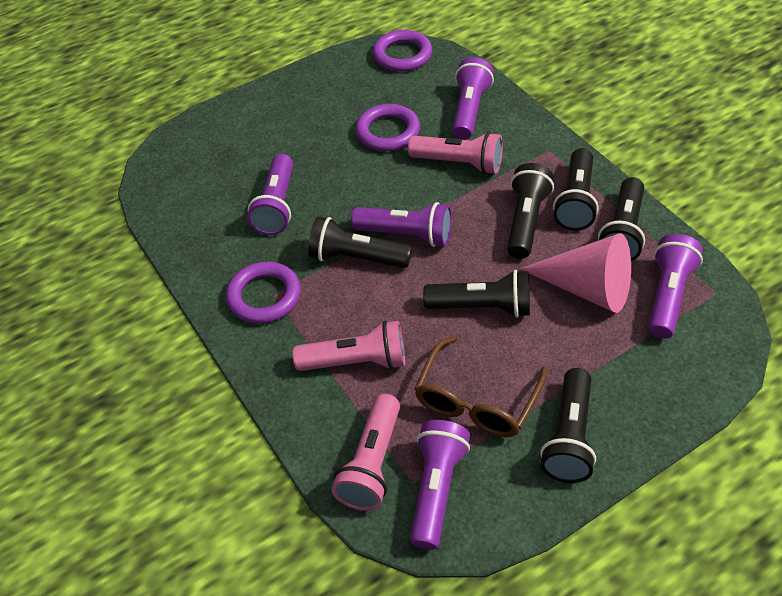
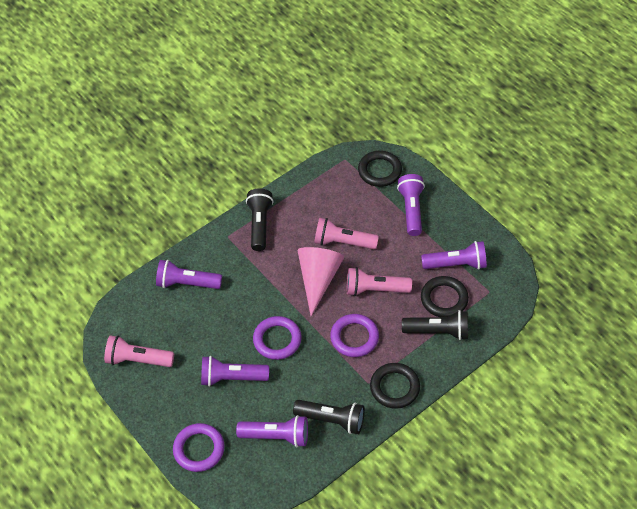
black flashlight: 6 -> 3
black ring: 0 -> 3
brown glasses: 1 -> 0

